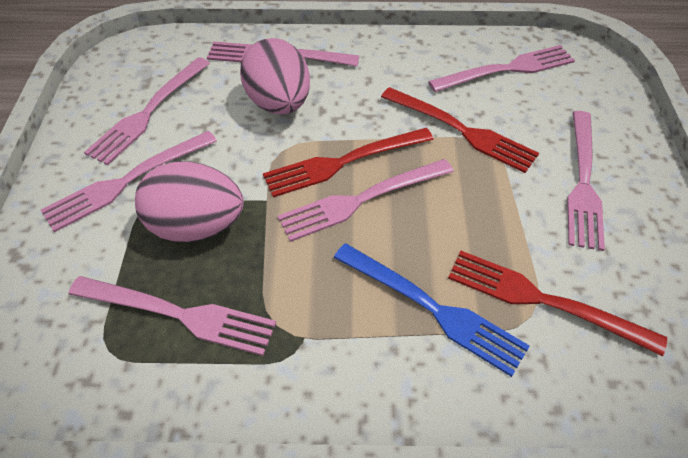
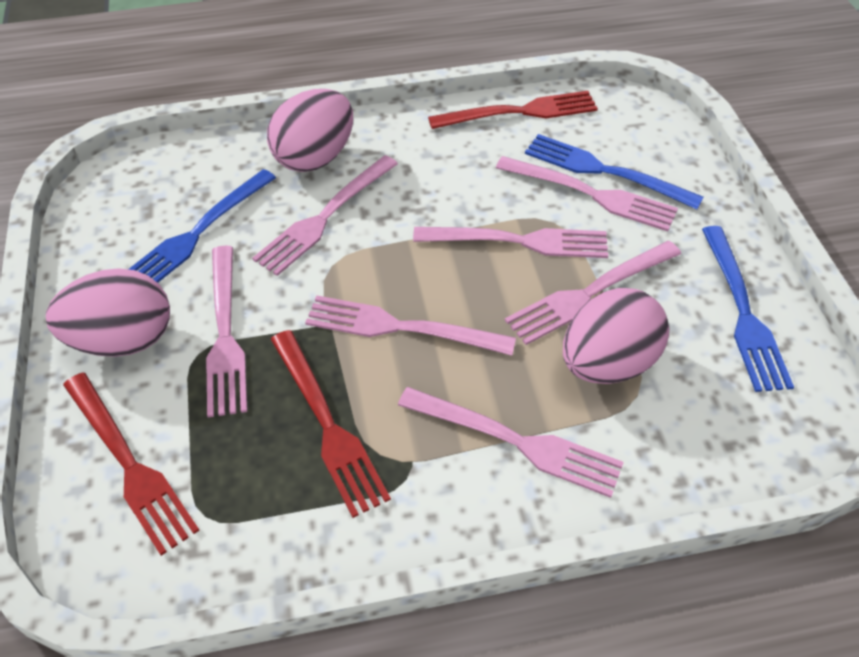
blue fork: 1 -> 3
pink egg: 2 -> 3

